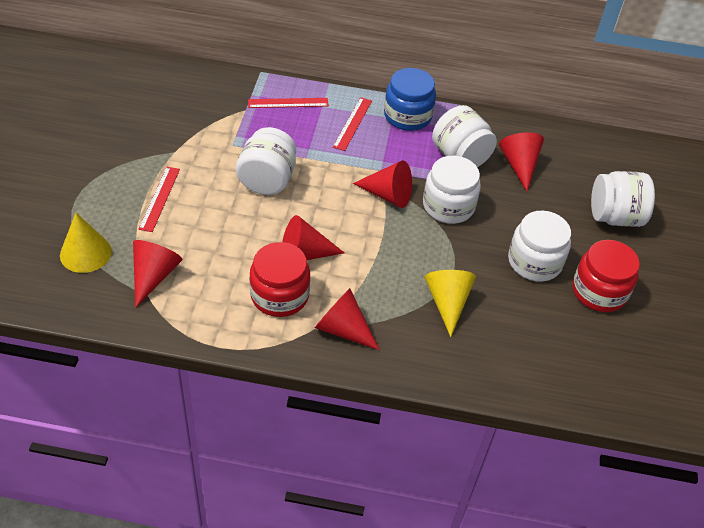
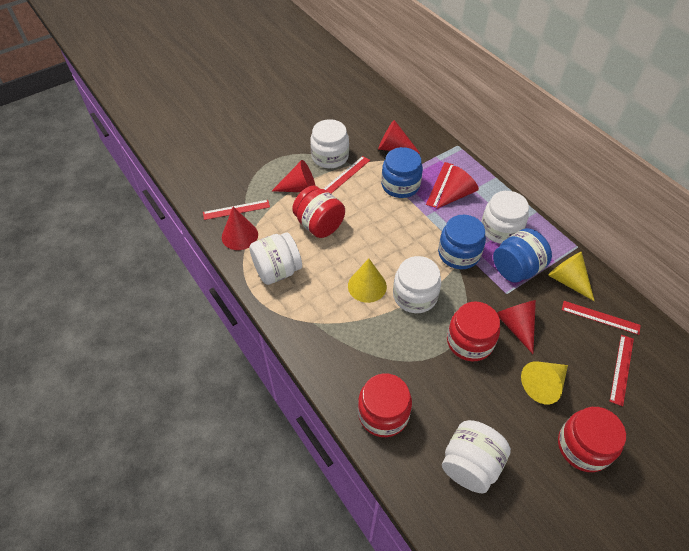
blue jar: 1 -> 3
red jar: 2 -> 4
red ruler: 3 -> 5
yellow cone: 2 -> 3

